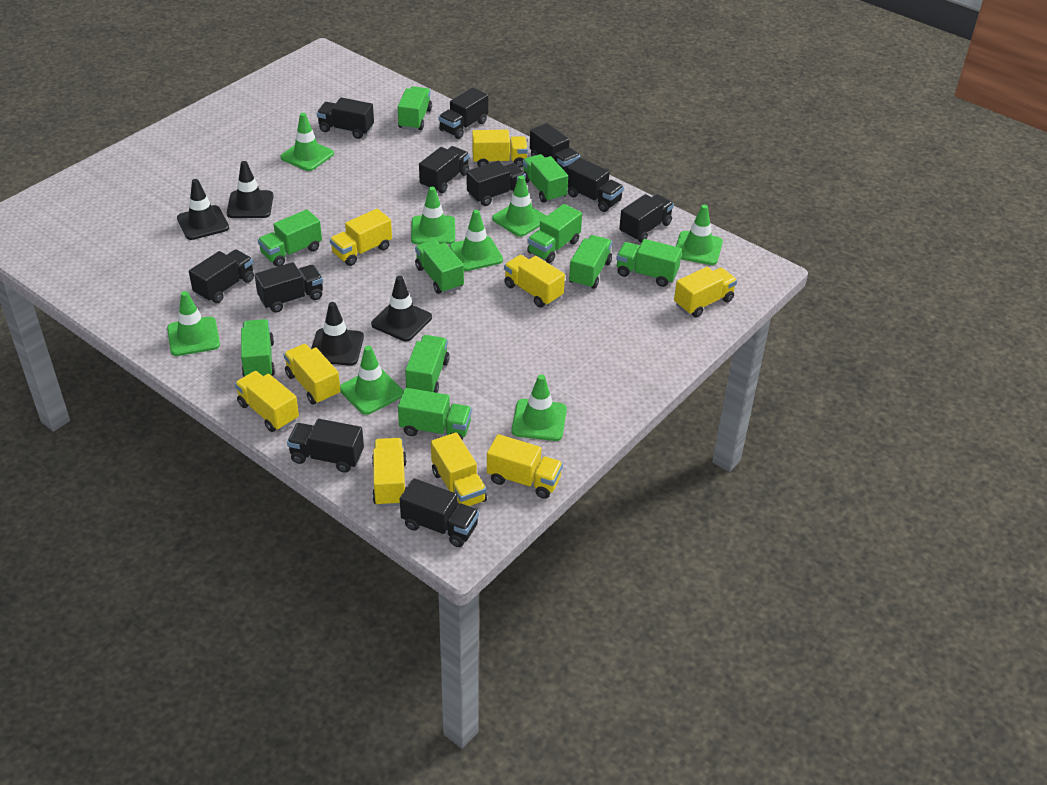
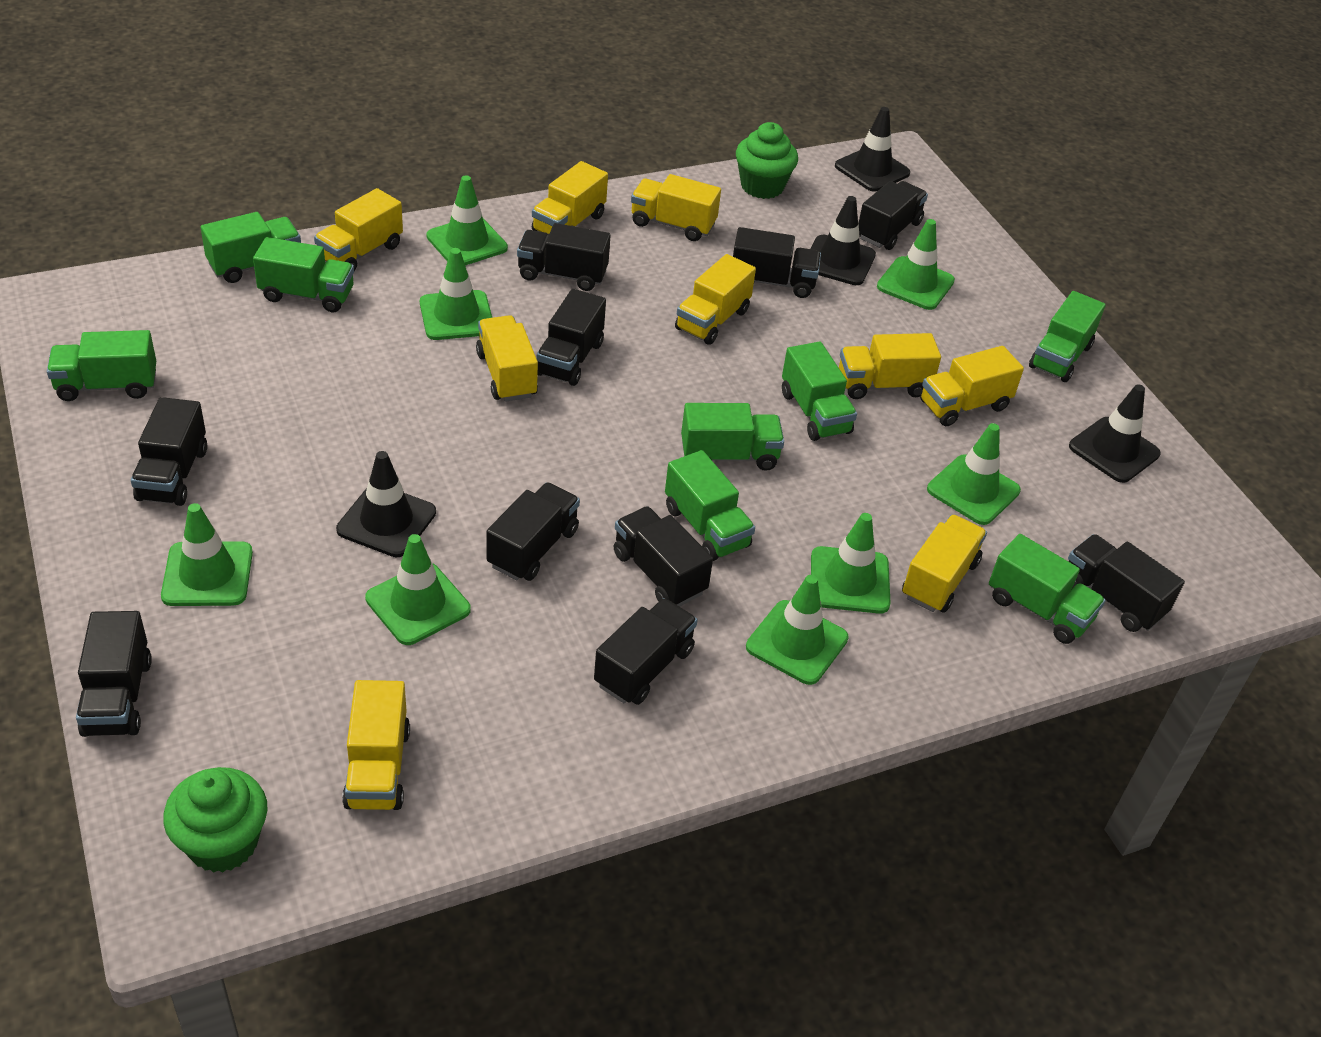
black truck: 11 -> 10
green cupcake: 0 -> 2
green truck: 10 -> 8

